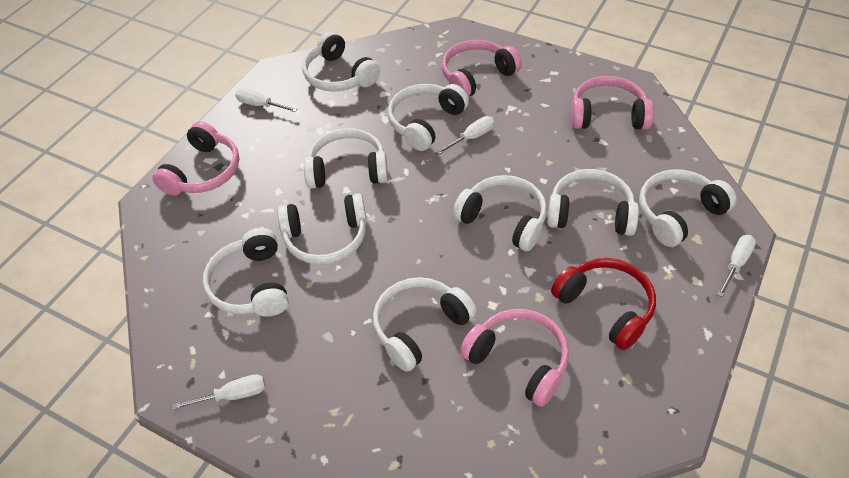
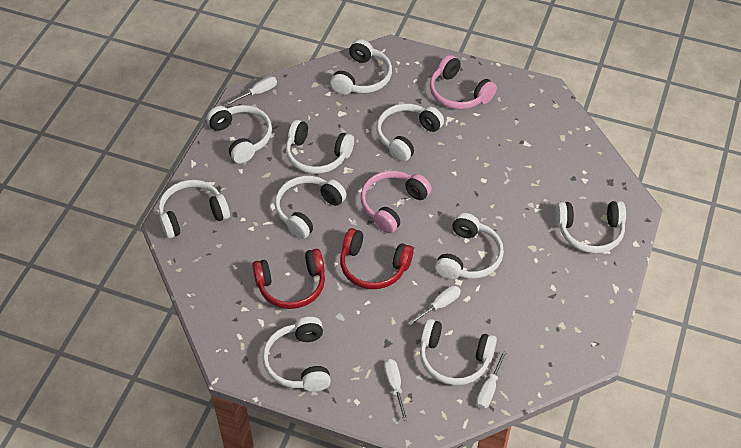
pink headphones: 4 -> 2
red headphones: 1 -> 2
white headphones: 9 -> 10

